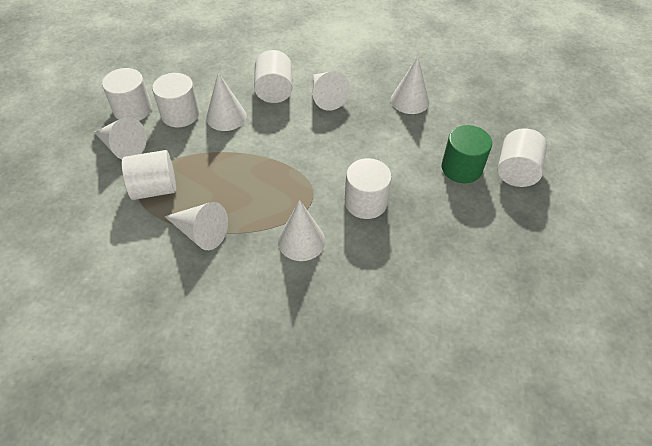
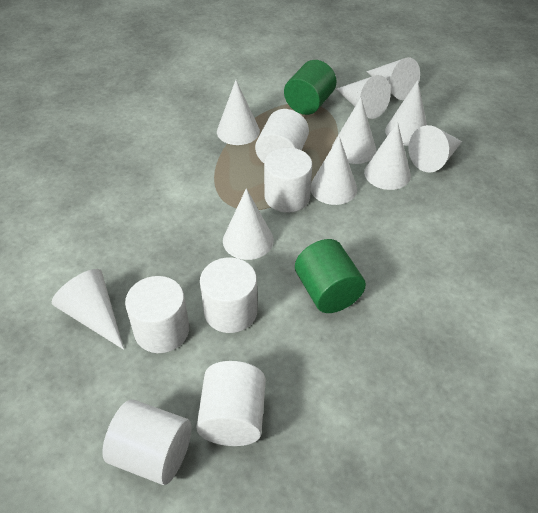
green cylinder: 1 -> 2
white cone: 6 -> 10

